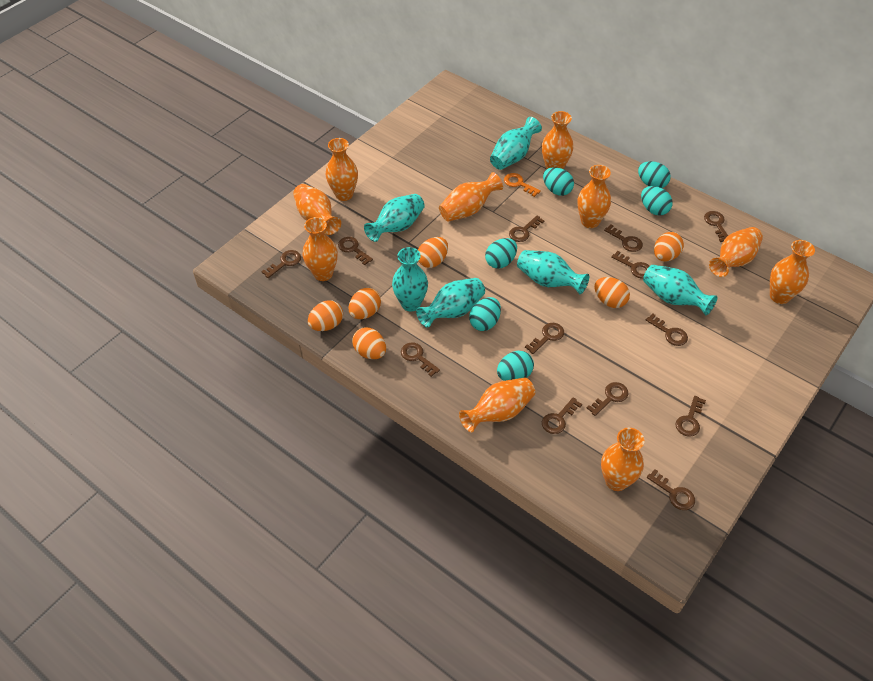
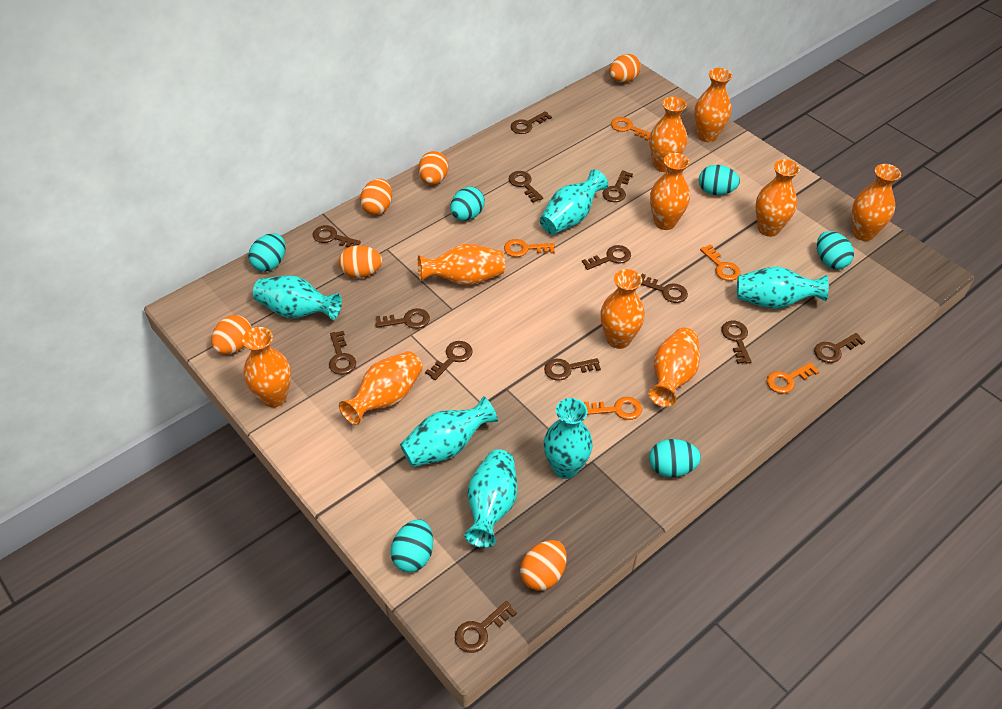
orange key: 1 -> 5

